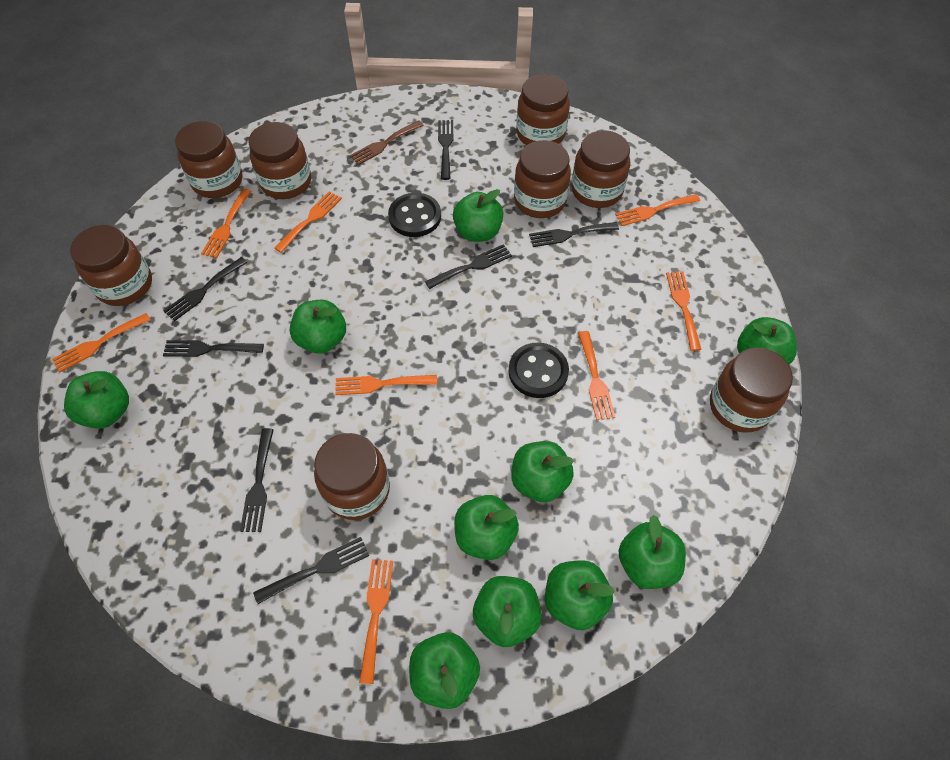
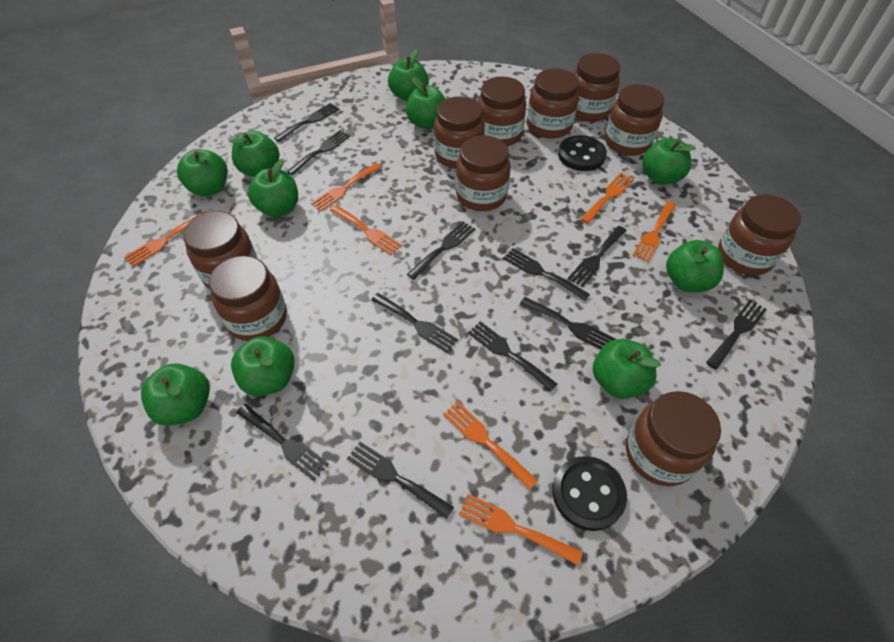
black fork: 7 -> 11
brown fork: 1 -> 0
brown jar: 8 -> 10
orange fork: 8 -> 7

